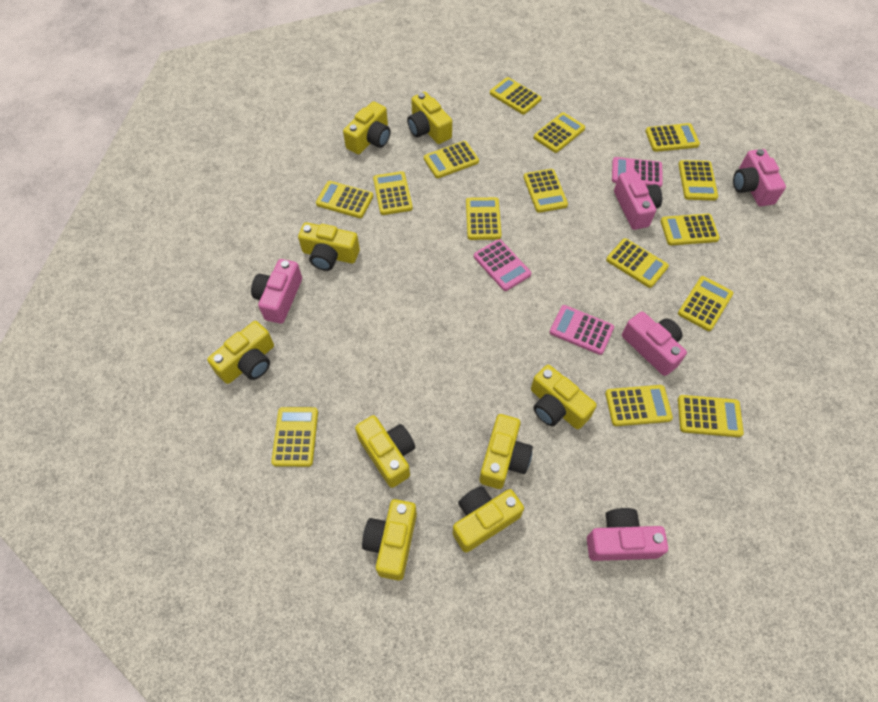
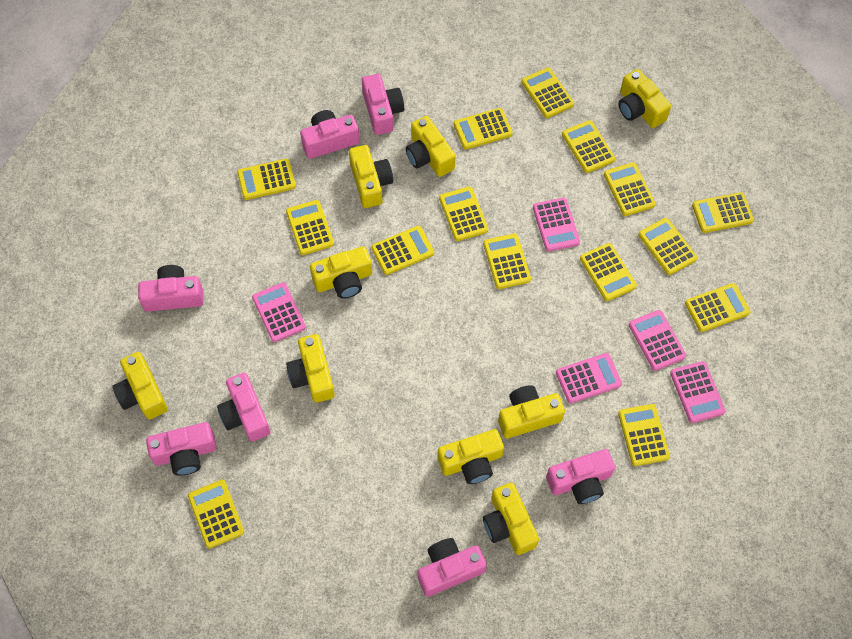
pink calculator: 3 -> 5
pink camera: 5 -> 7

